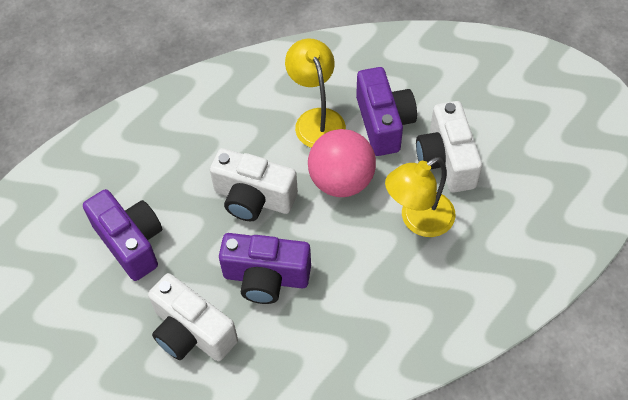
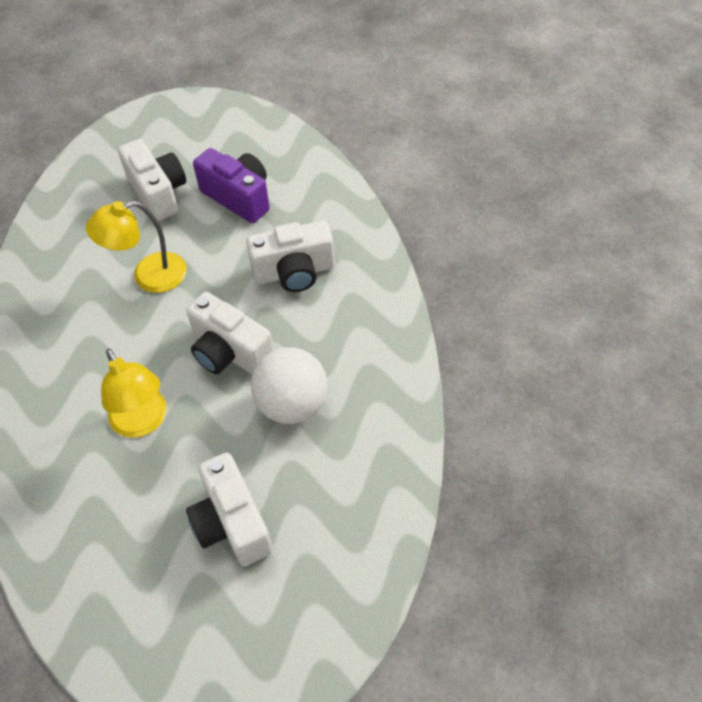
pink ball: 1 -> 0
purple camera: 3 -> 1
white ball: 0 -> 1
white camera: 3 -> 4

